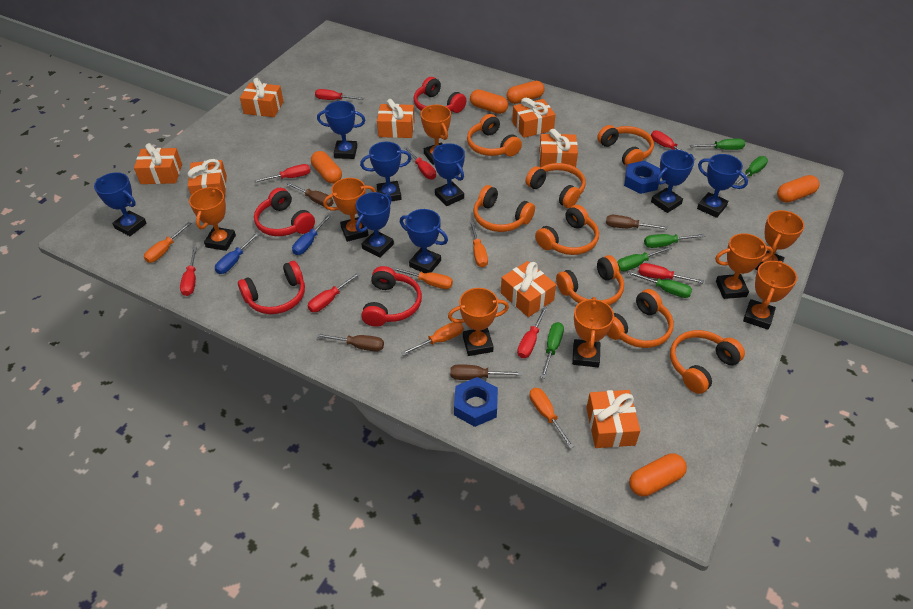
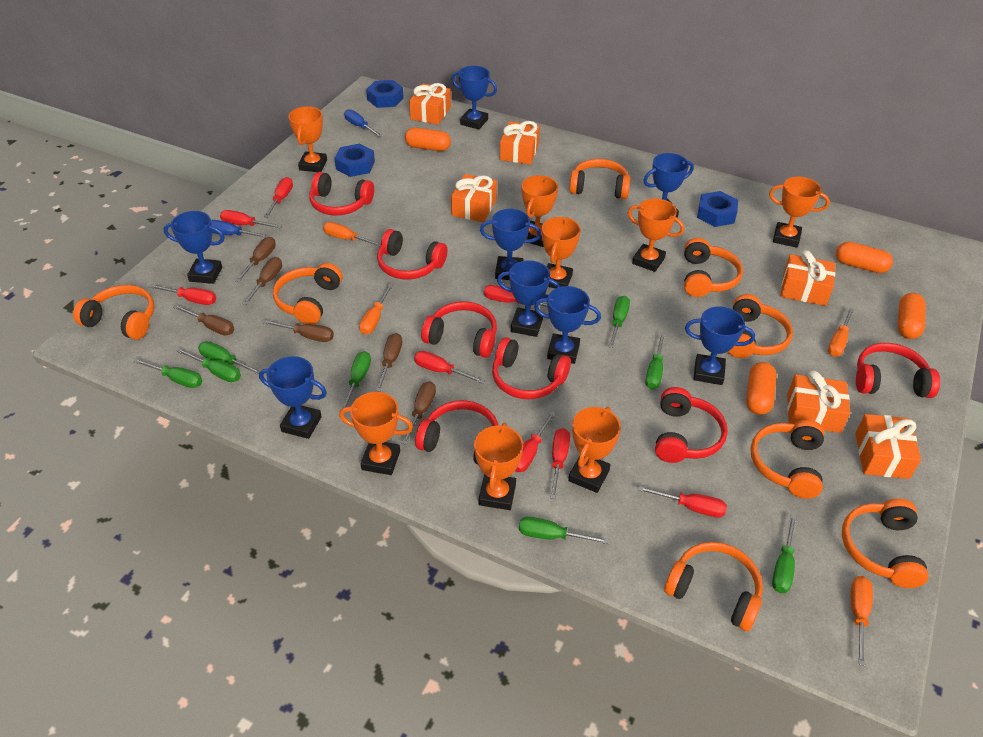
blue nut: 2 -> 3
brown screwdriver: 4 -> 6
green screwdriver: 6 -> 8
orange capsule: 5 -> 4
orange gift: 8 -> 6
orange screwdriver: 5 -> 4
red headphones: 4 -> 7

